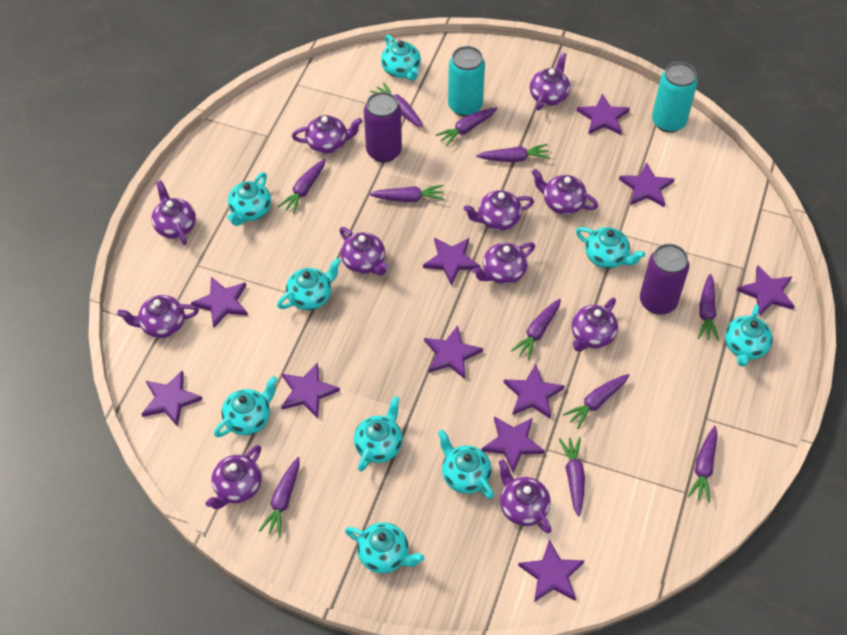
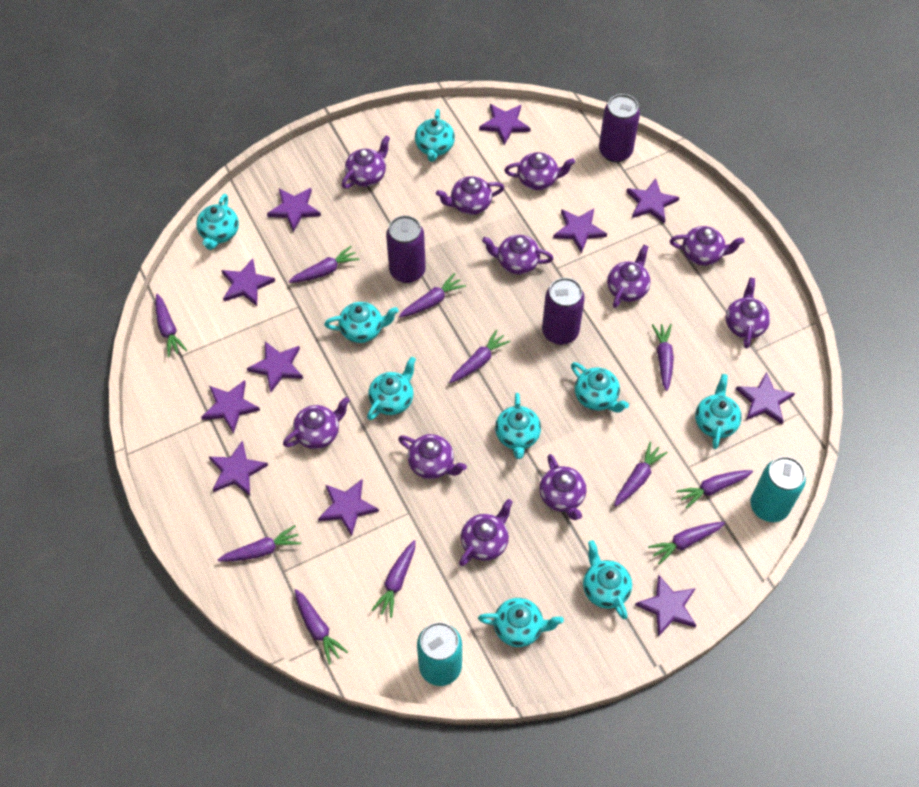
purple can: 2 -> 3

